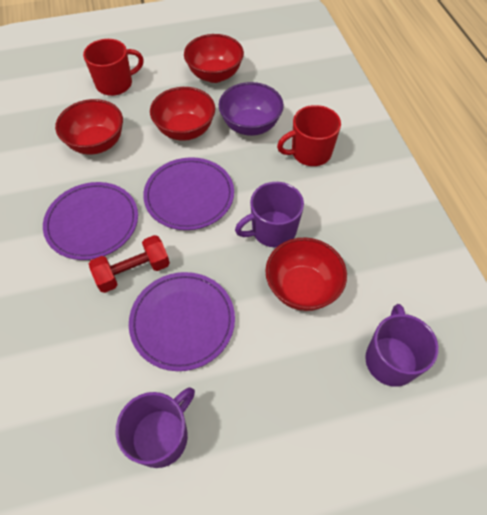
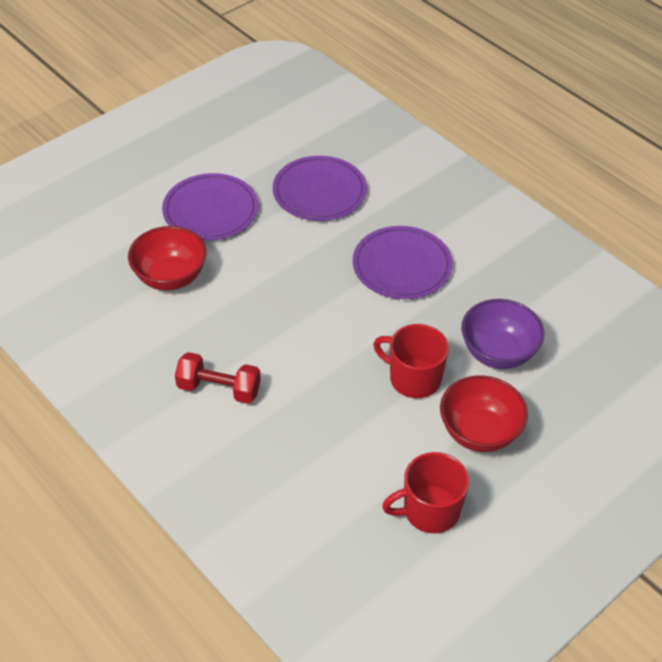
purple mug: 3 -> 0
red bowl: 4 -> 2

